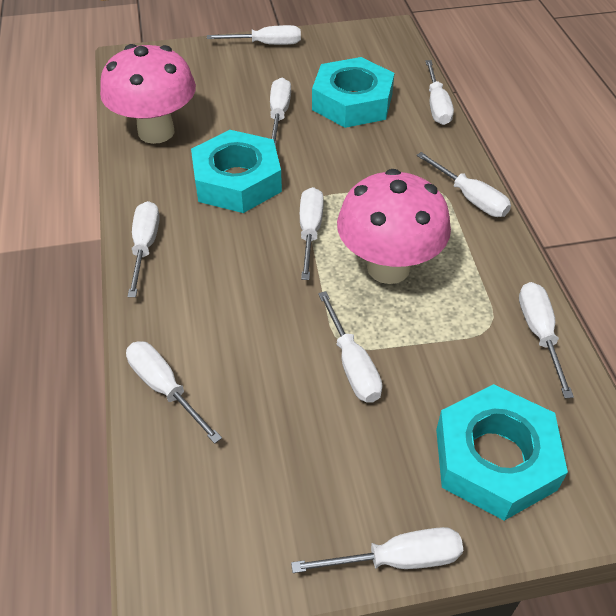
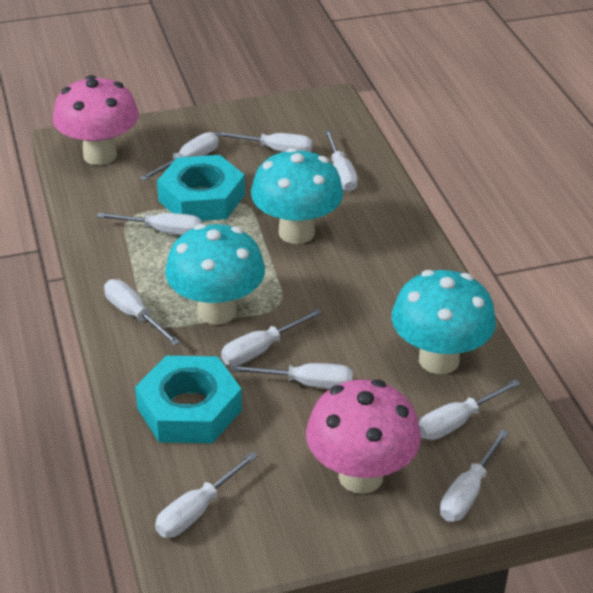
turquoise mushroom: 0 -> 3
turquoise nut: 3 -> 2

